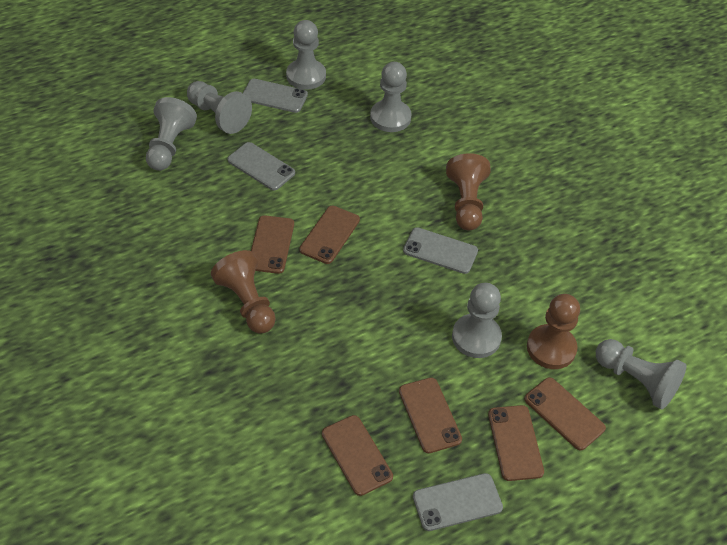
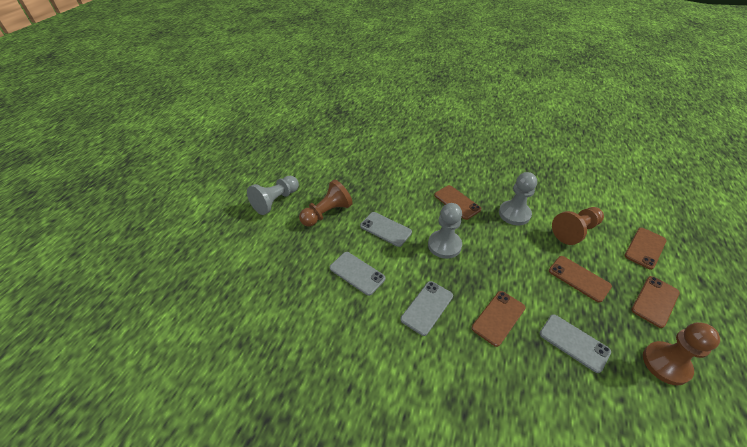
brown phone: 6 -> 5
grey pawn: 6 -> 3

